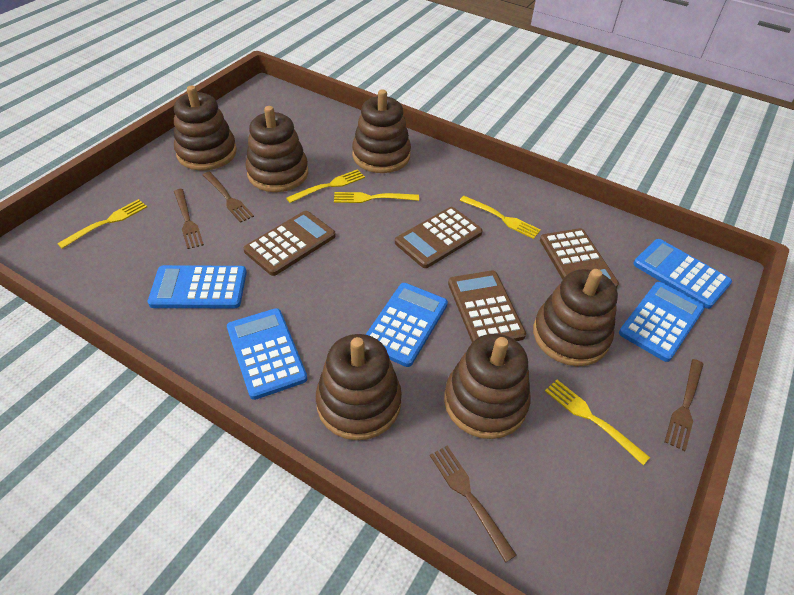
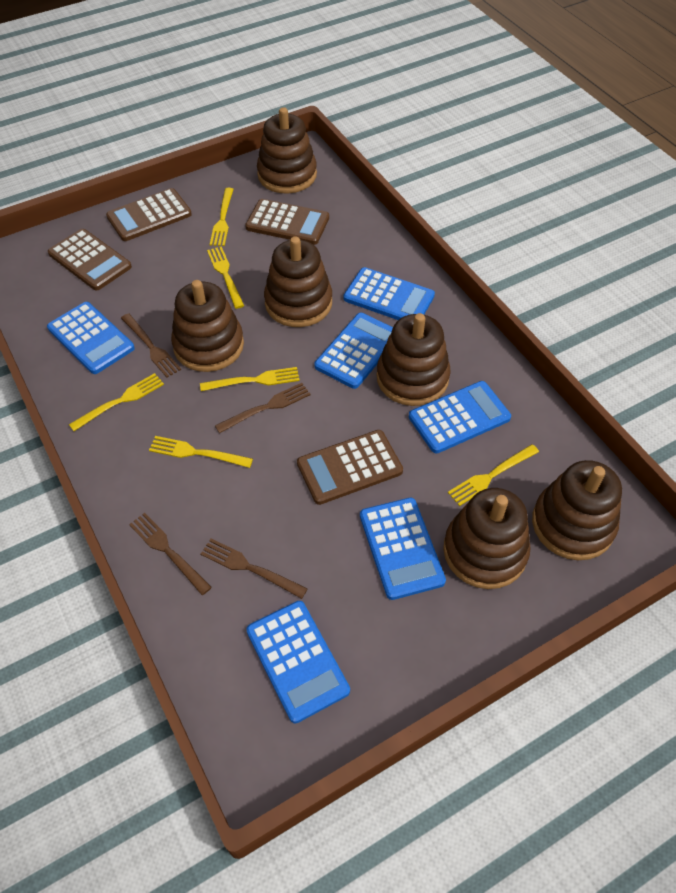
blue calculator: 5 -> 6
yellow fork: 5 -> 6

